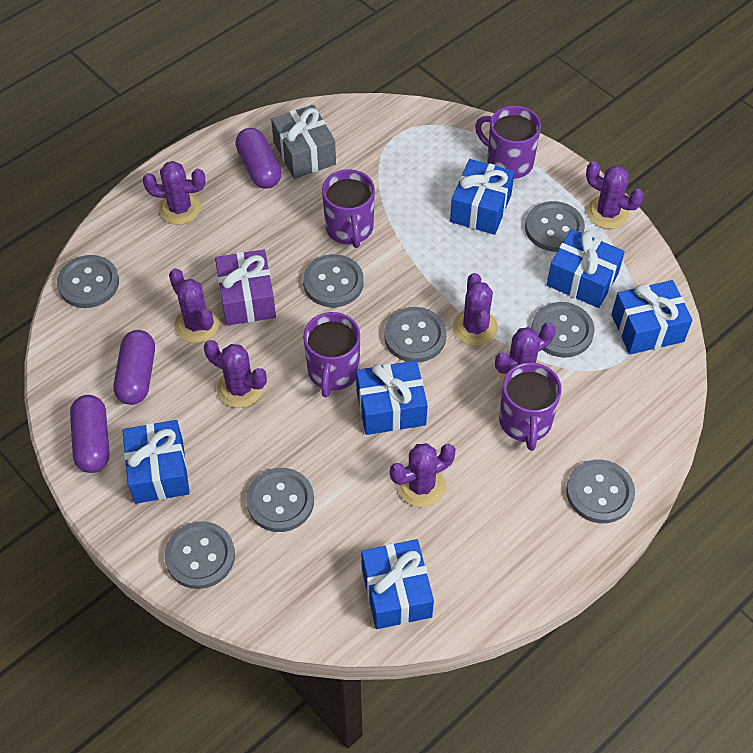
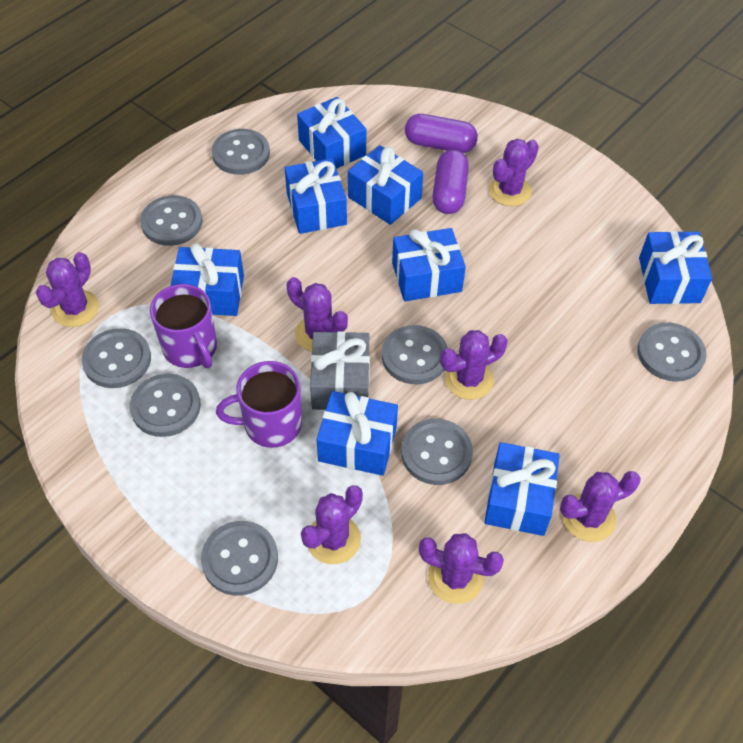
blue gift: 6 -> 8
purple capsule: 3 -> 2
purple gift: 1 -> 0
purple mug: 4 -> 2

